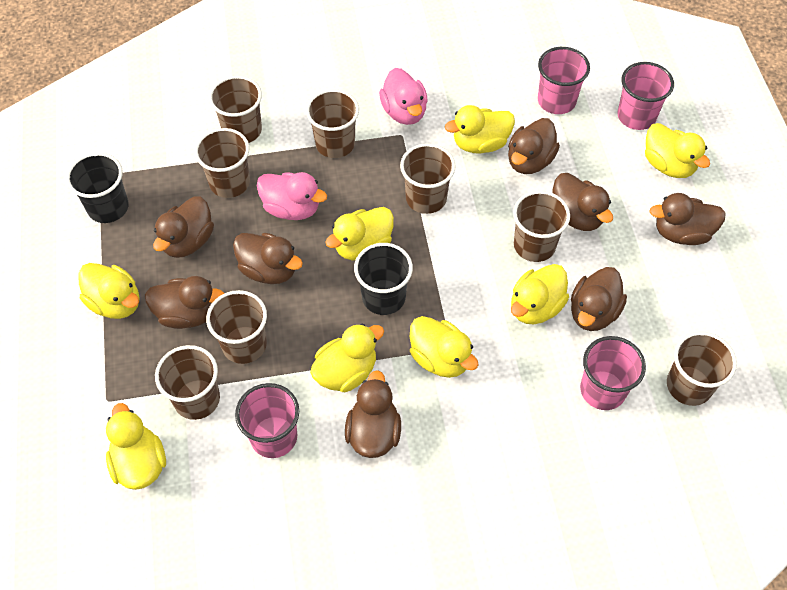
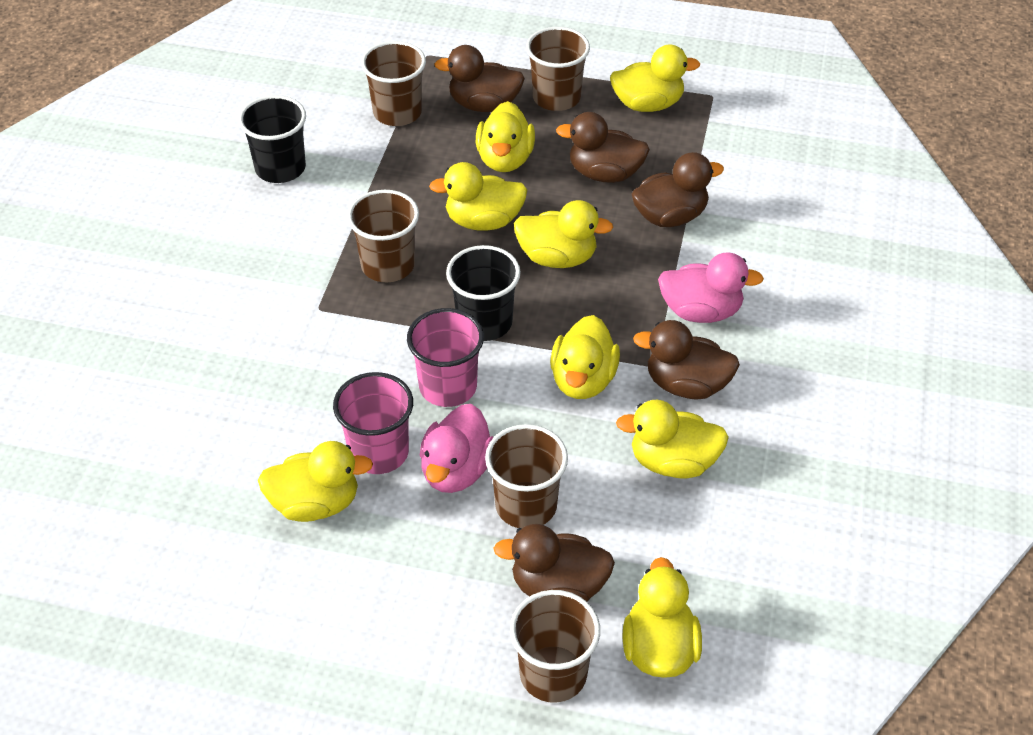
brown cup: 8 -> 5
brown duck: 8 -> 5
pink cup: 4 -> 2

